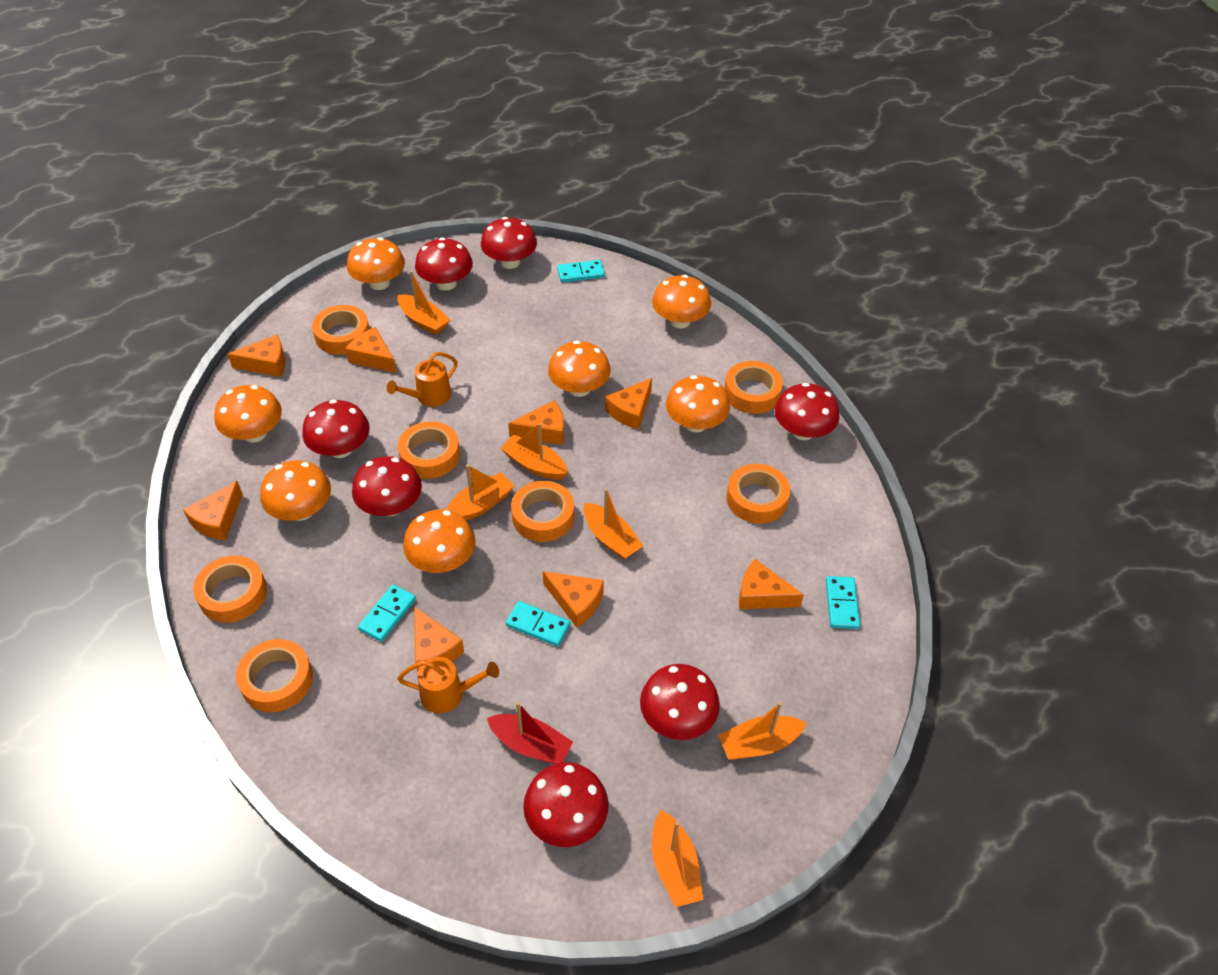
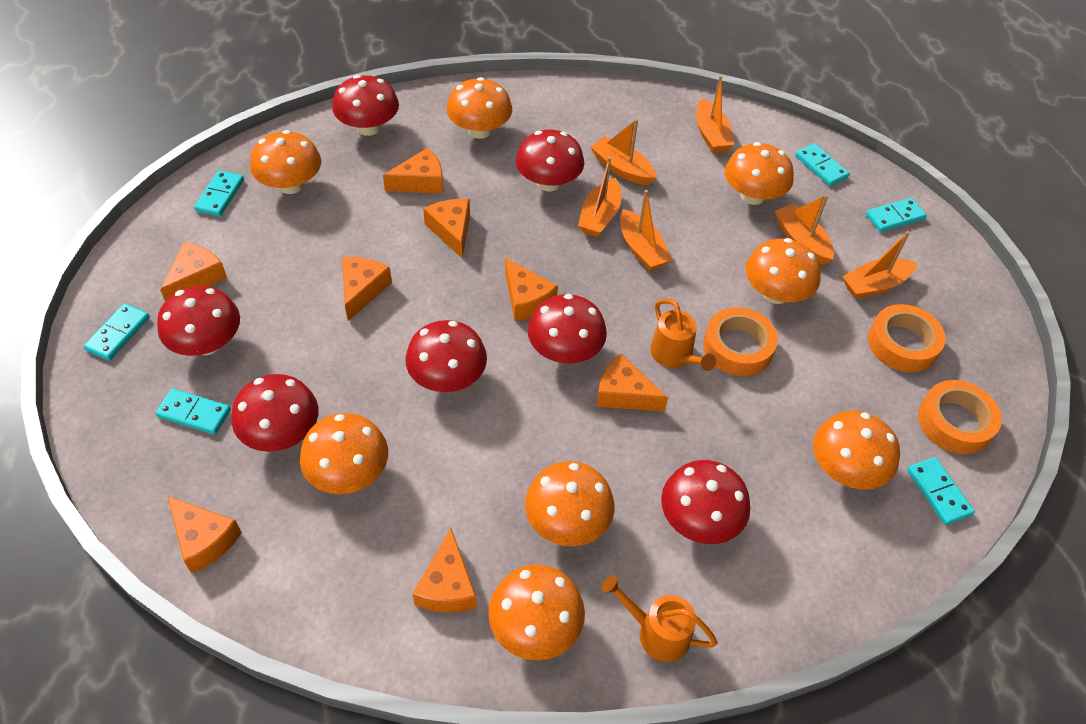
orange mushroom: 7 -> 8
orange tape: 7 -> 3
red boat: 1 -> 0
turquoise domino: 4 -> 6

